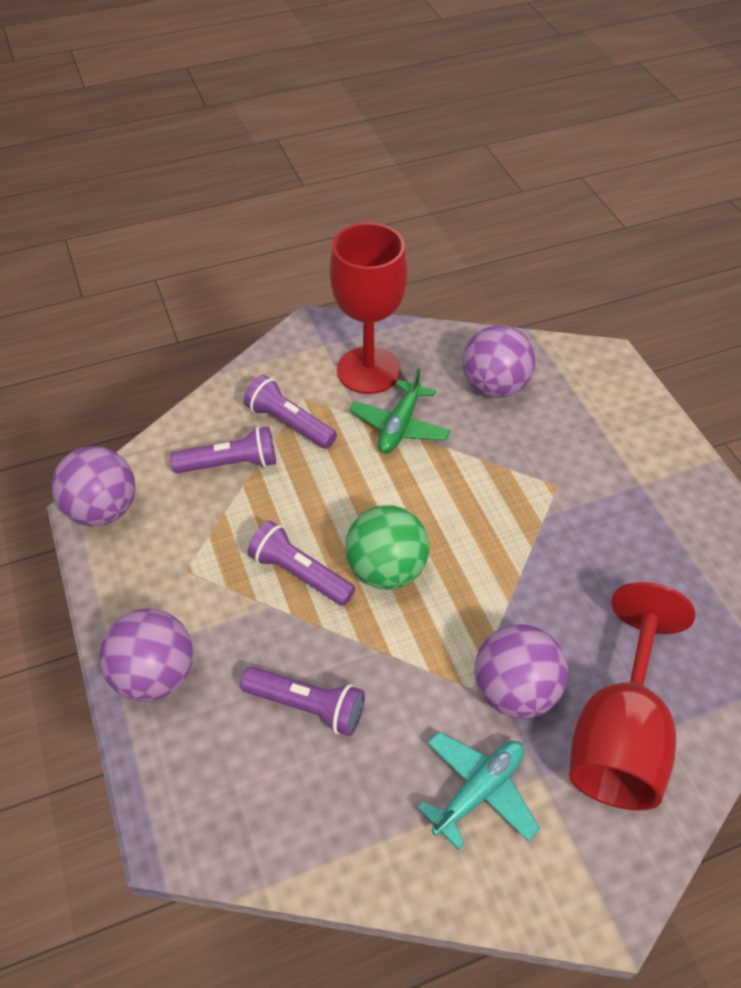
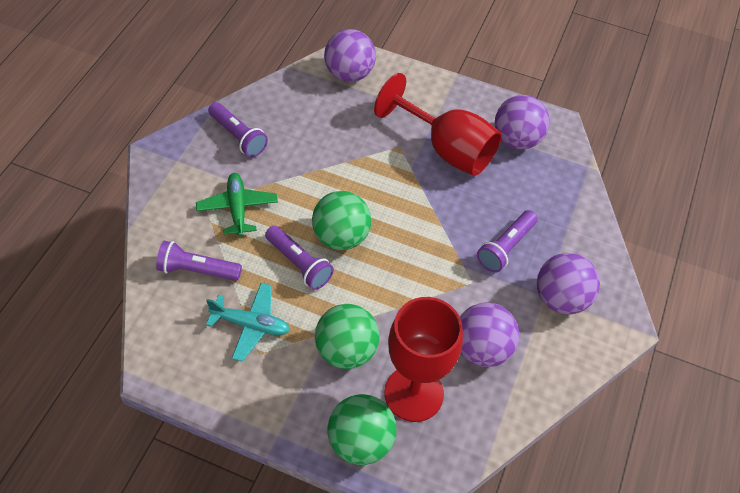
green ball: 1 -> 3

